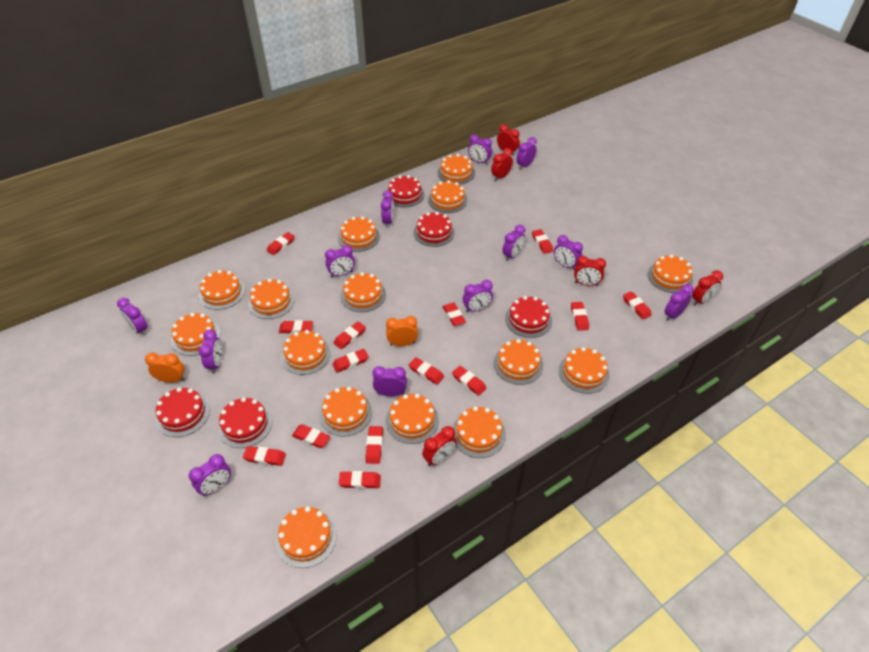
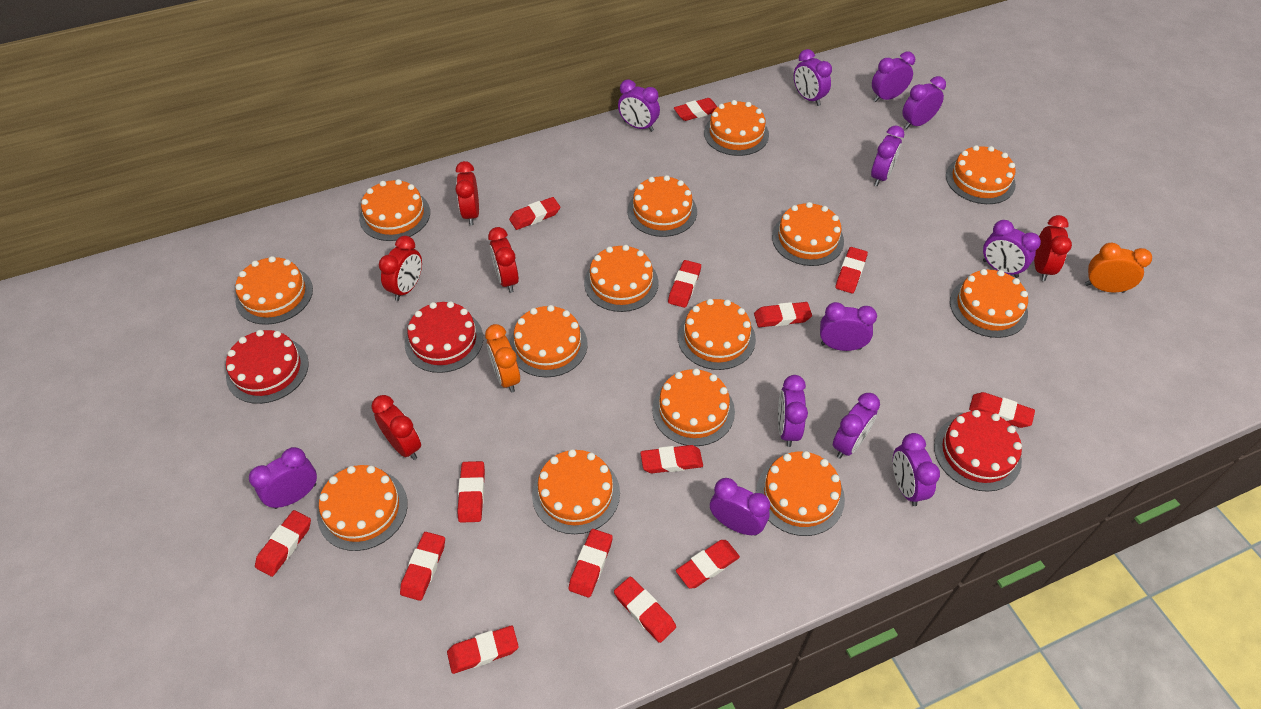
orange cake: 15 -> 14
red cake: 5 -> 3

